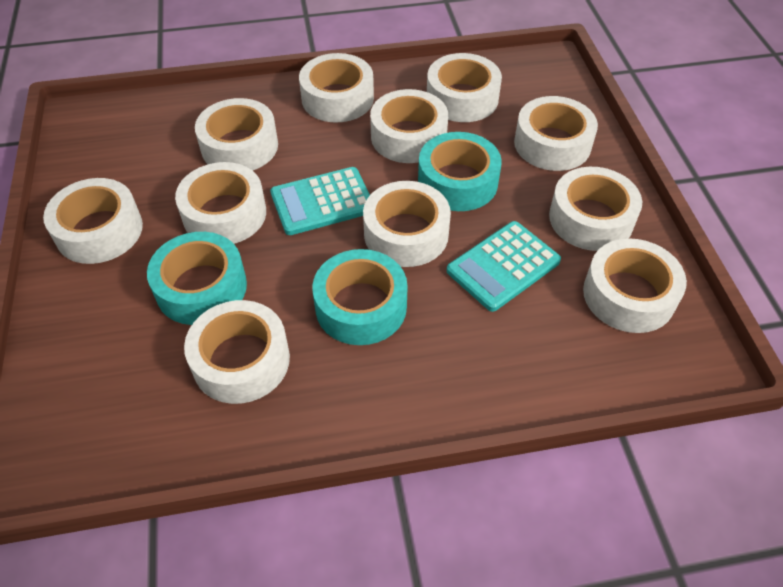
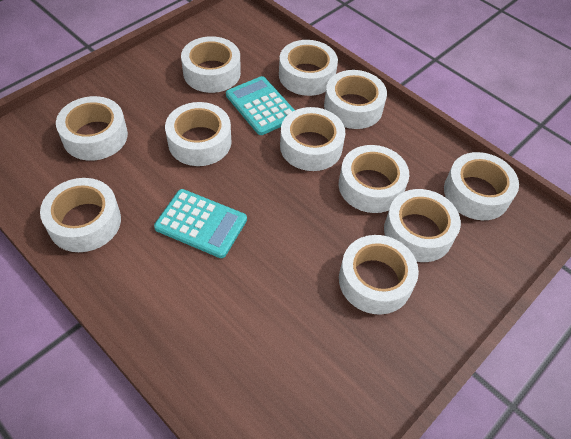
turquoise tape: 3 -> 0

